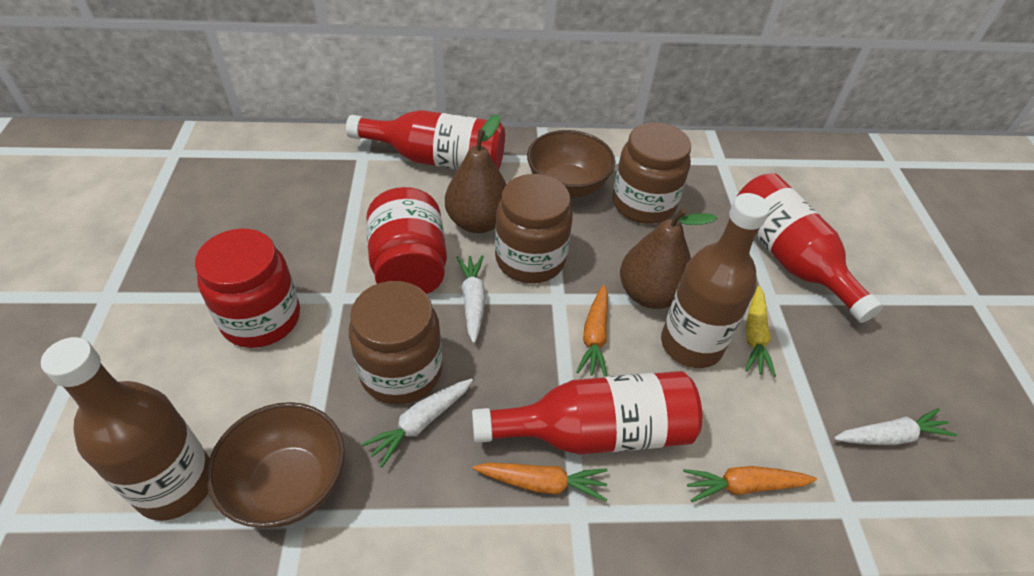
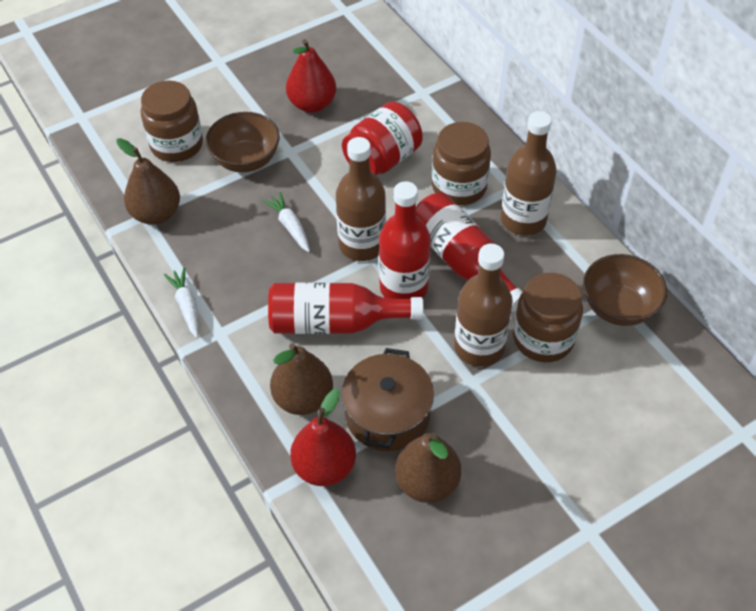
brown bottle: 2 -> 3
brown pear: 2 -> 3
brown pot: 0 -> 1
orange carrot: 3 -> 0
red jar: 2 -> 1
red pear: 0 -> 2
white carrot: 3 -> 2
yellow carrot: 1 -> 0

